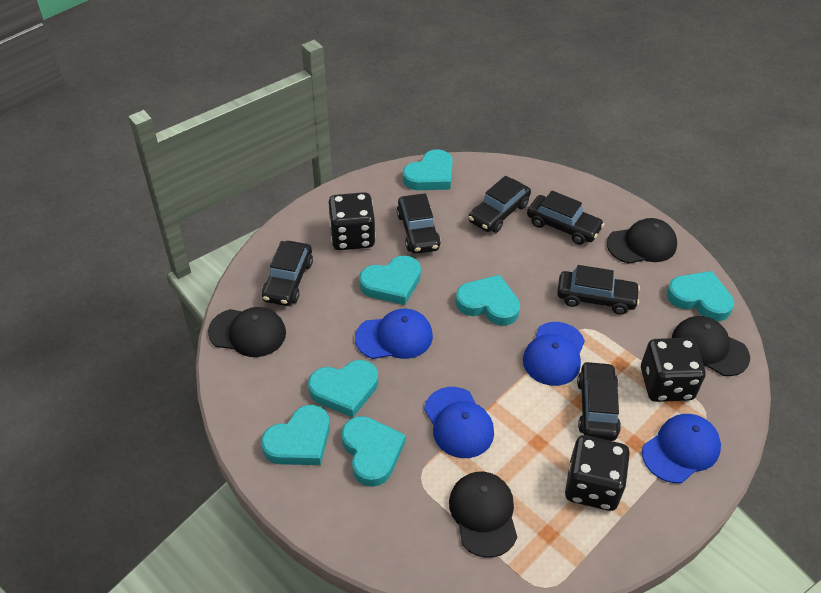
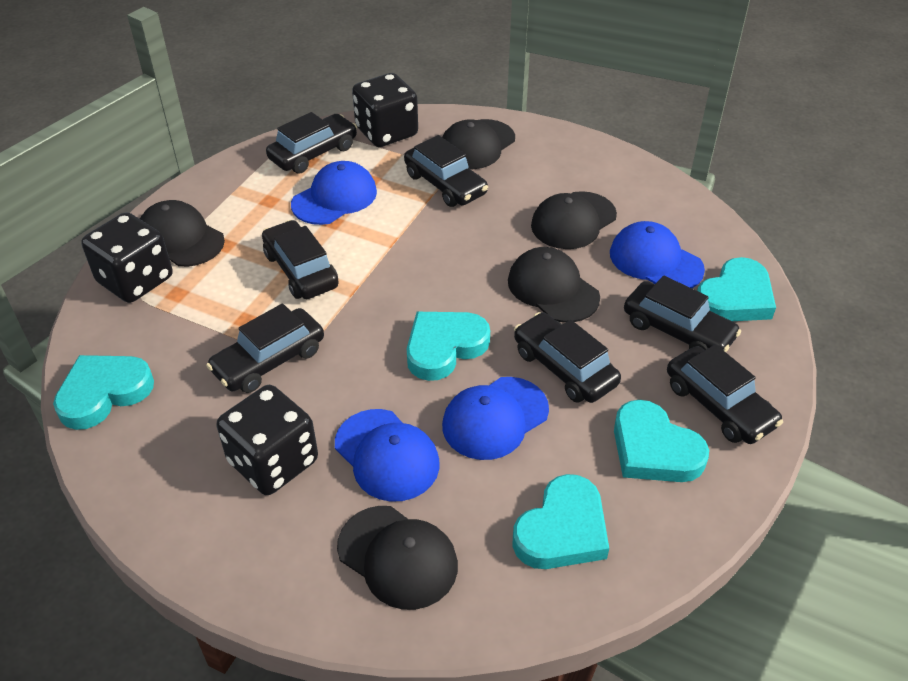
black cap: 4 -> 5
black car: 6 -> 7
turquoise heart: 7 -> 5

